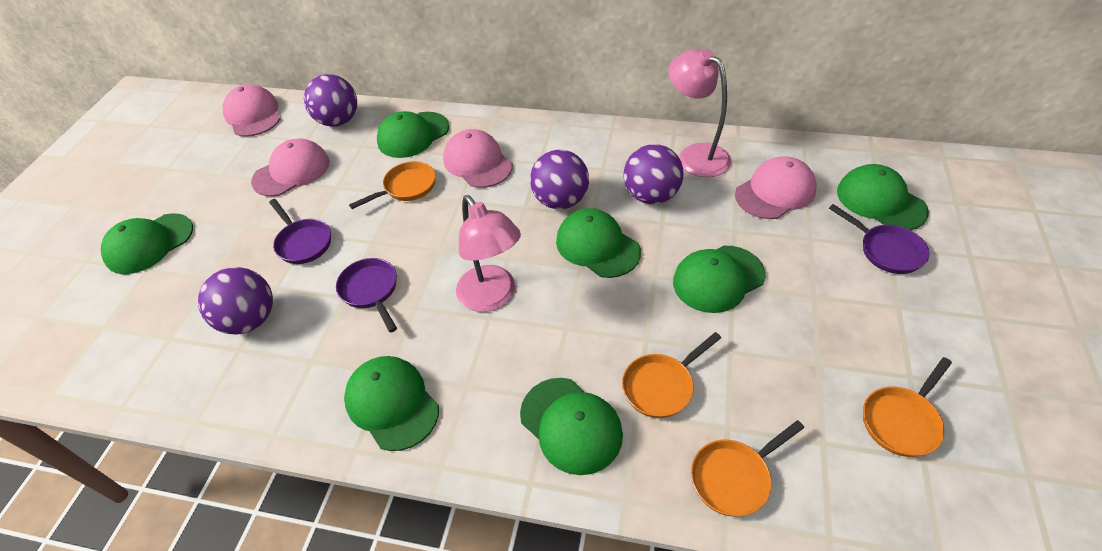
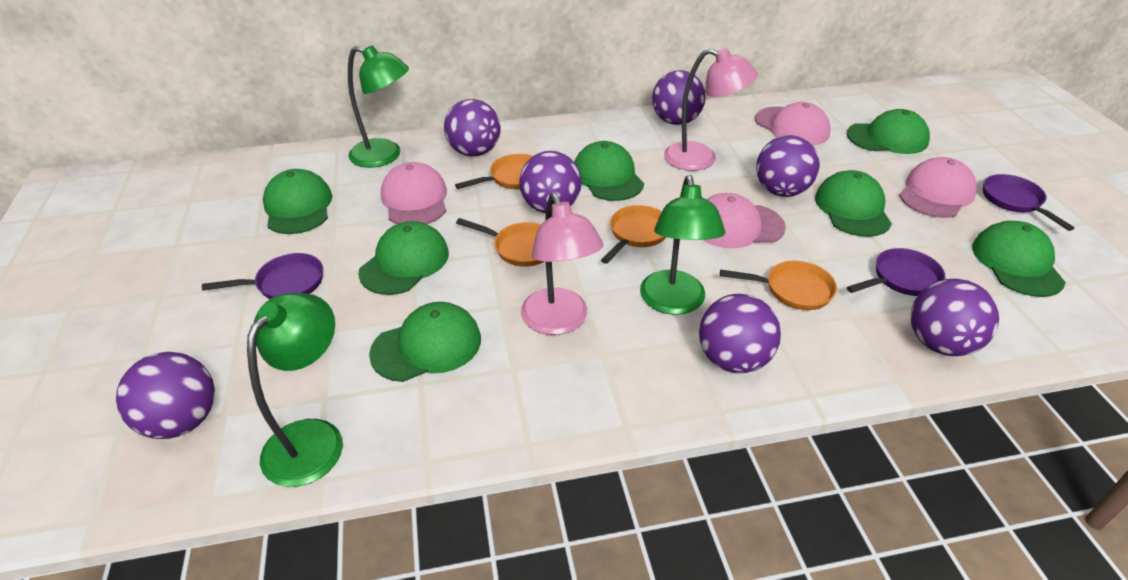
green lamp: 0 -> 3
purple ball: 4 -> 7

